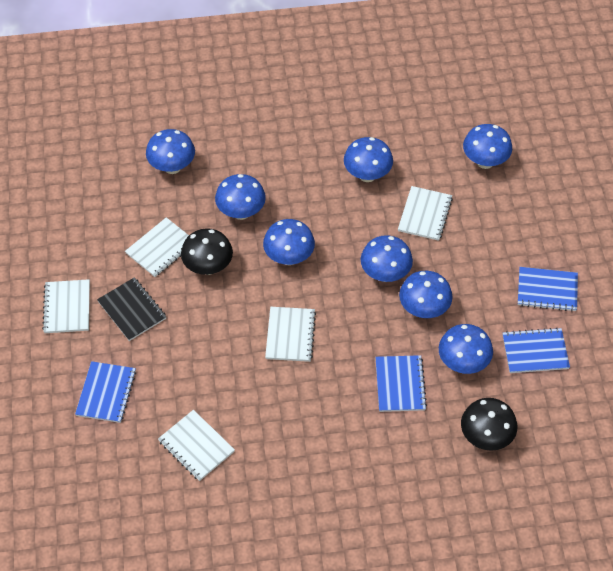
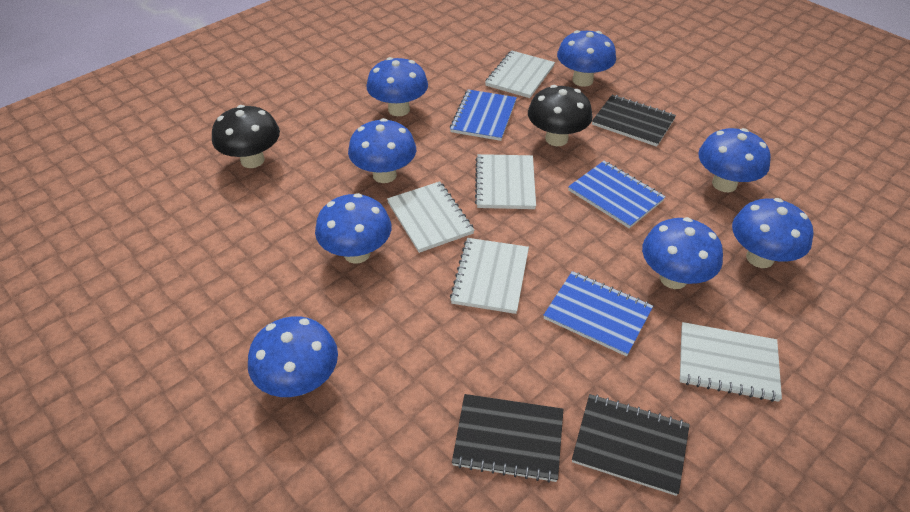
black notebook: 1 -> 3
blue notebook: 4 -> 3

